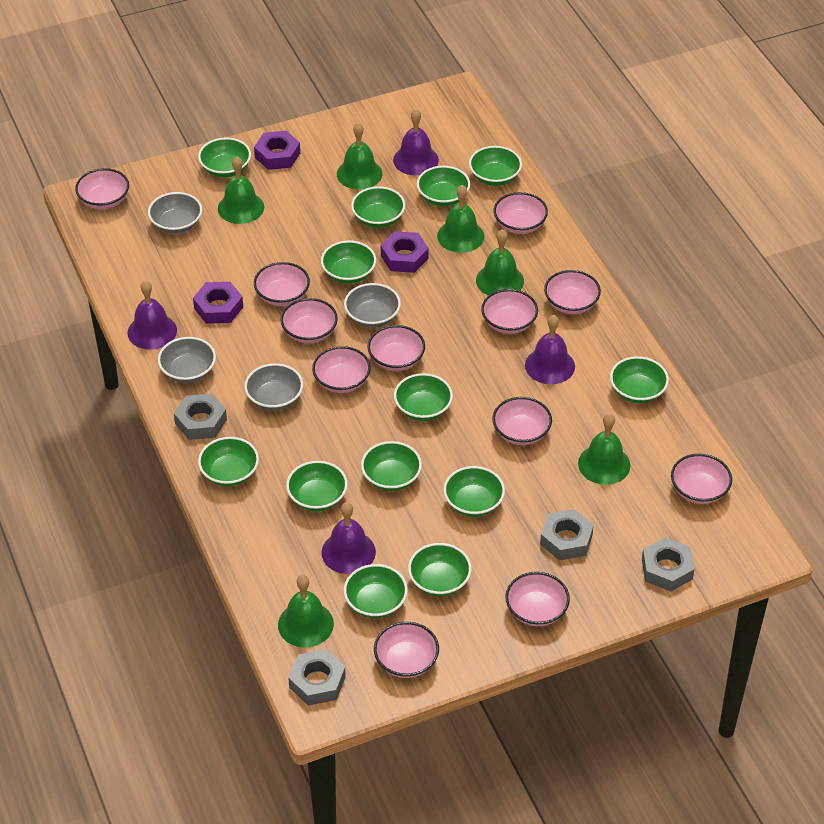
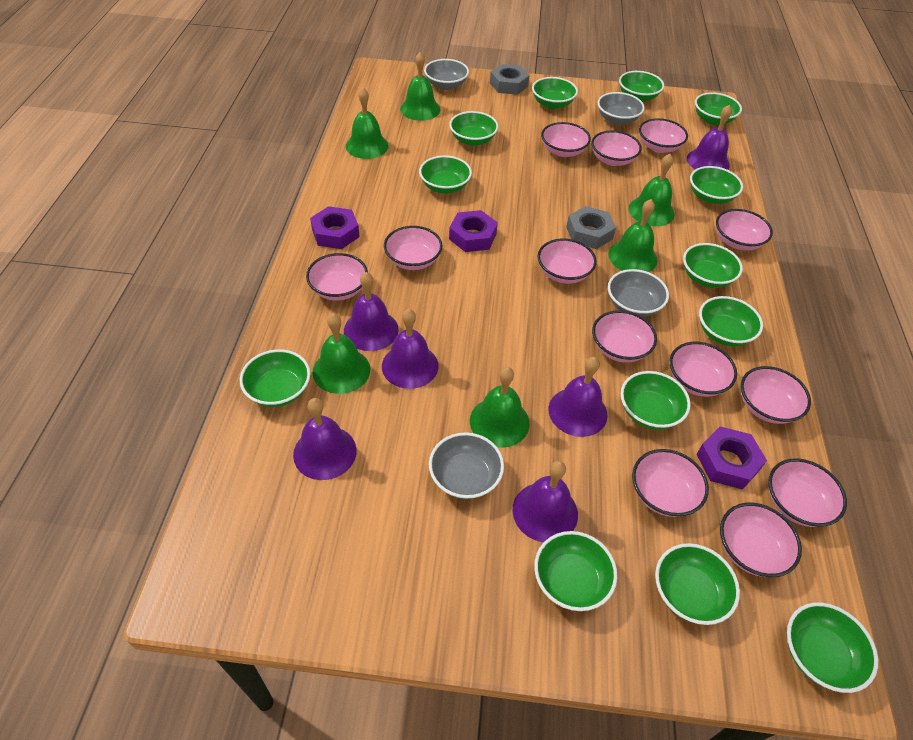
grey nut: 4 -> 2
pink bowl: 12 -> 13
purple bell: 4 -> 6

